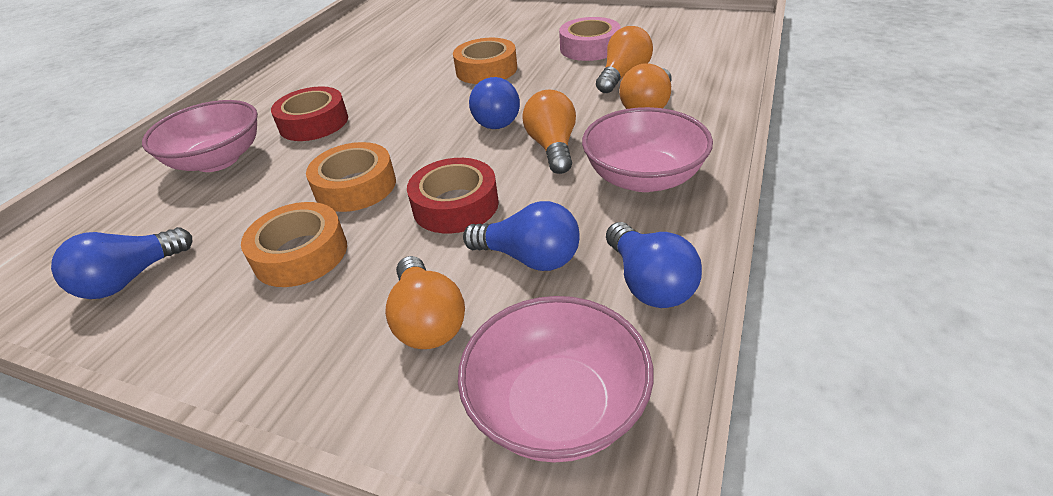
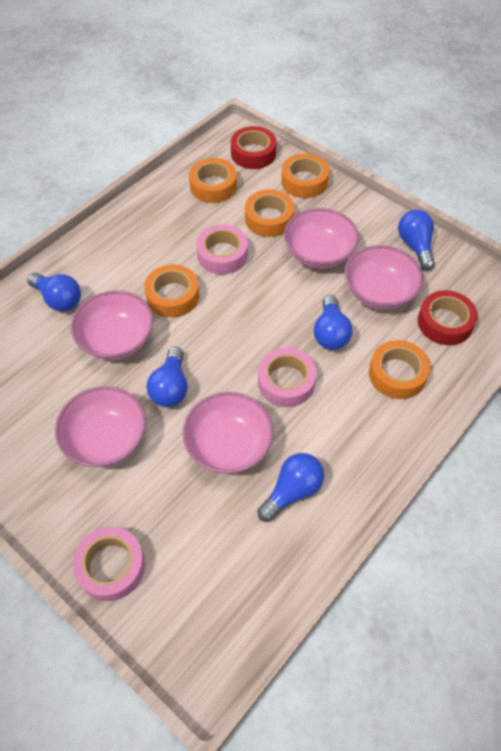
blue light bulb: 4 -> 5
orange light bulb: 4 -> 0
orange tape: 3 -> 5
pink bowl: 3 -> 5
pink tape: 1 -> 3

